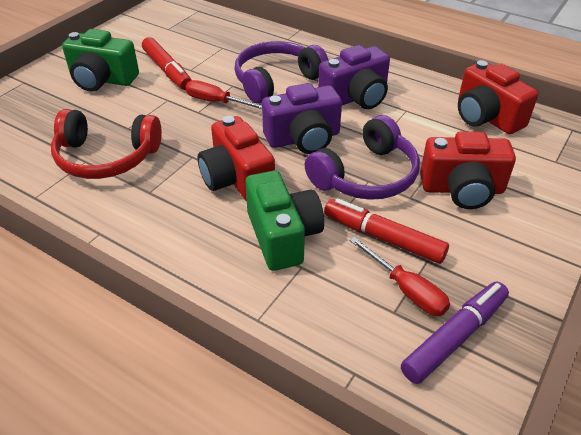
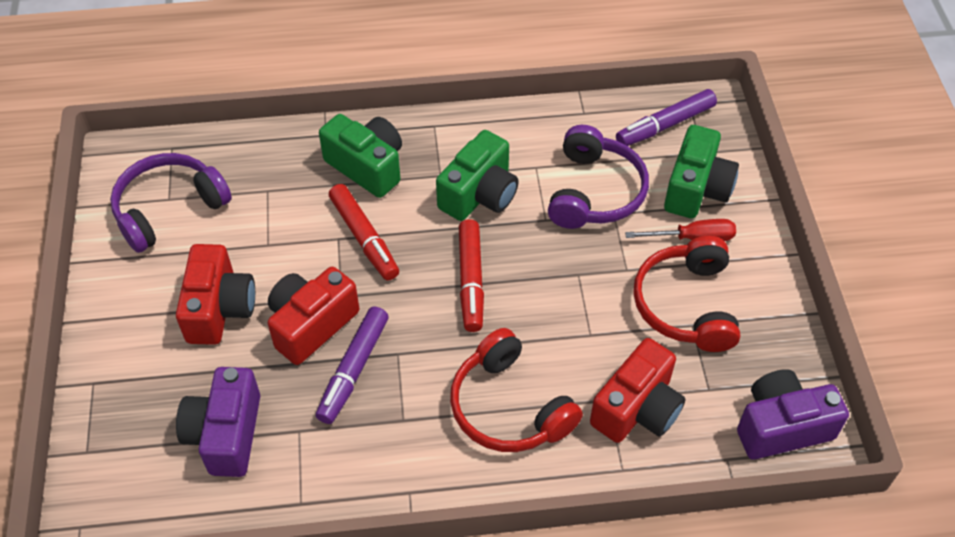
green camera: 2 -> 3
purple marker: 1 -> 2
red headphones: 1 -> 2
red screwdriver: 2 -> 1

